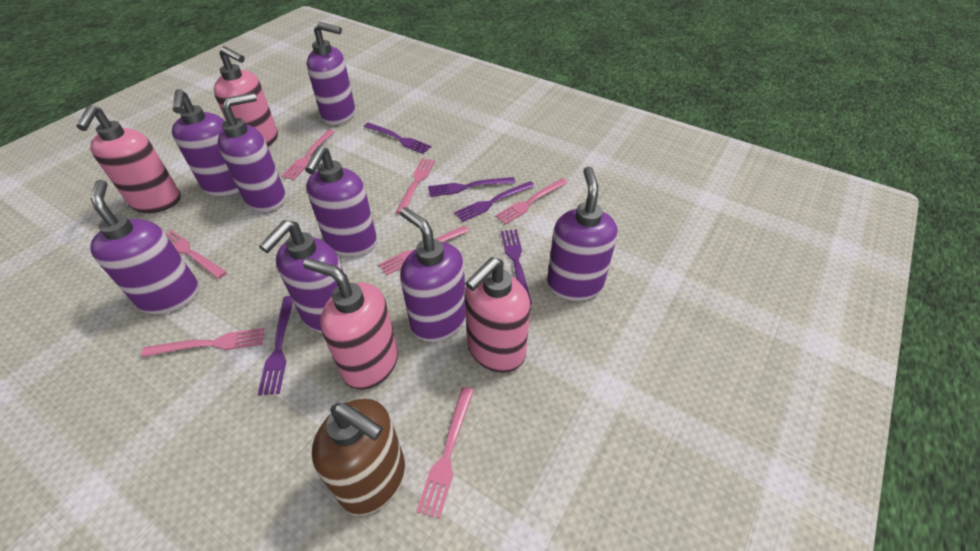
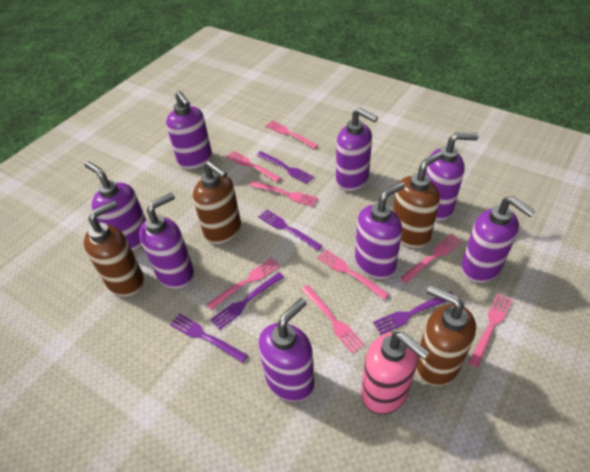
brown soap dispenser: 1 -> 4
pink fork: 7 -> 8
pink soap dispenser: 4 -> 1

